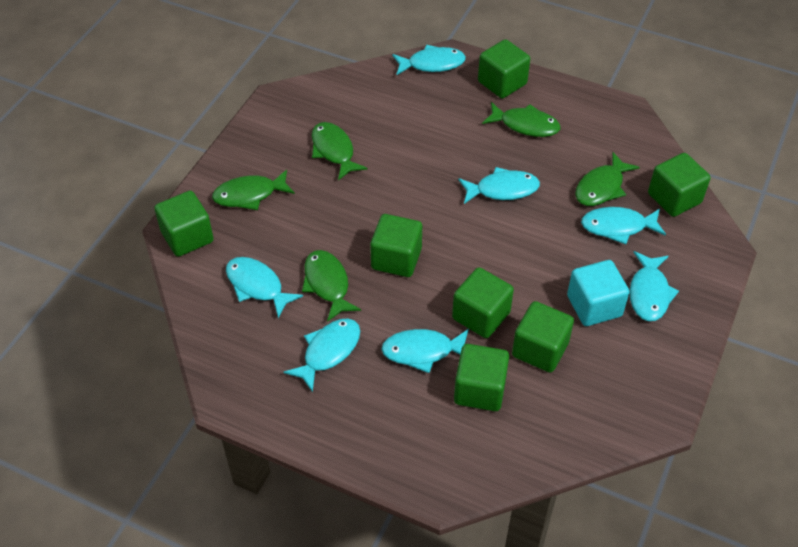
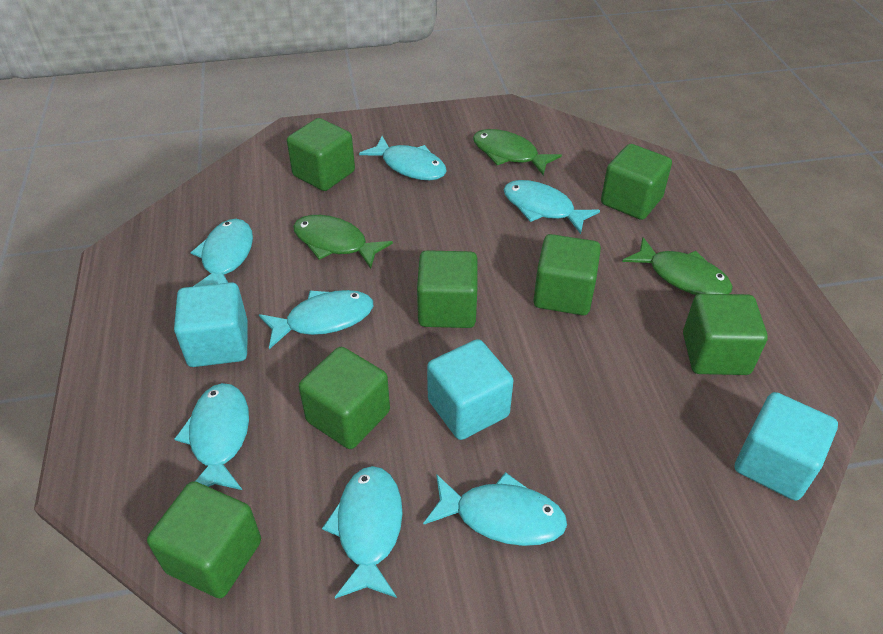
green fish: 5 -> 3
turquoise cube: 1 -> 3

